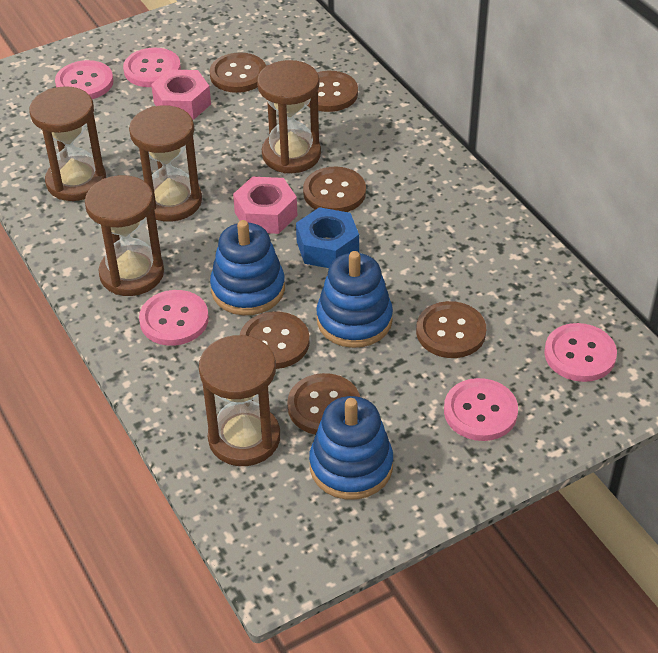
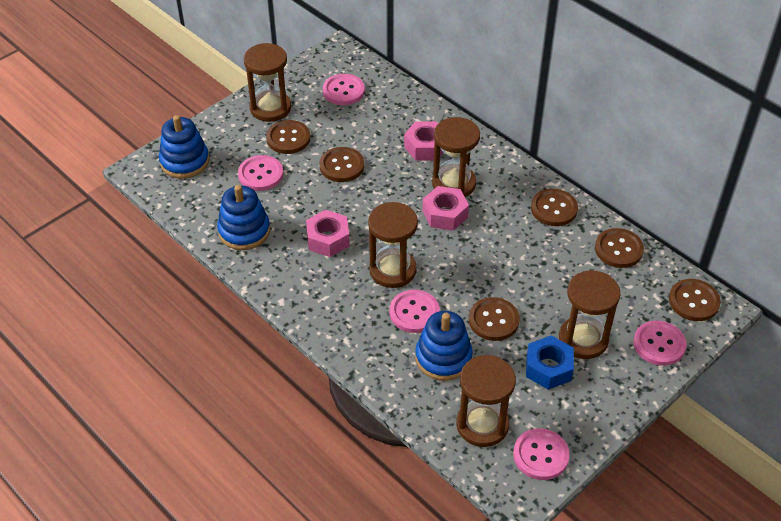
pink nut: 2 -> 3

